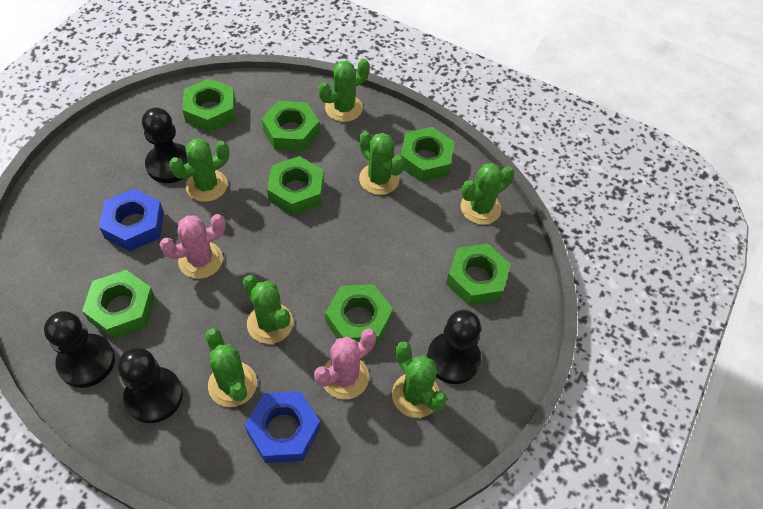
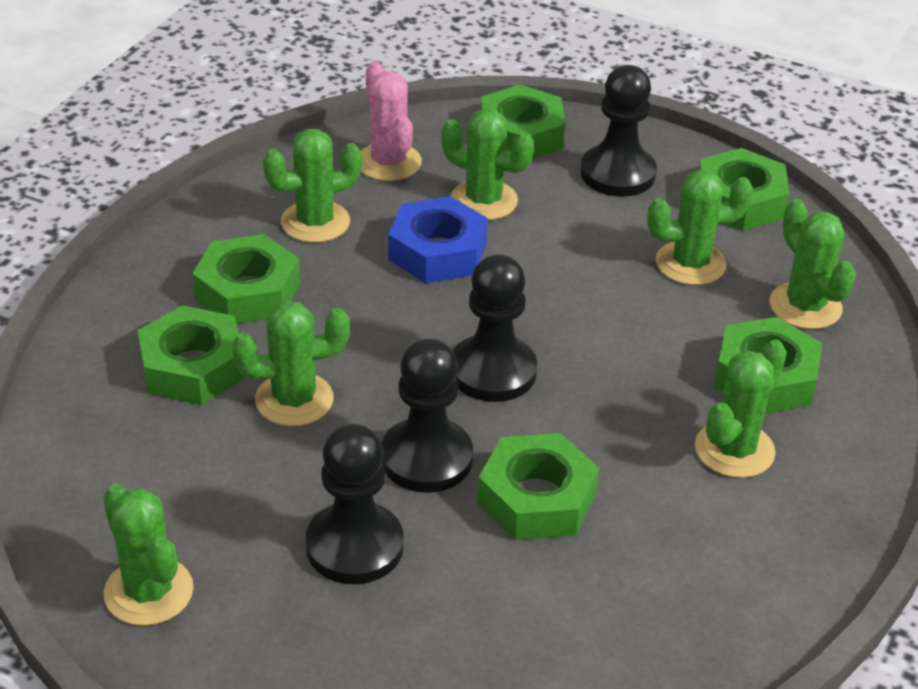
blue nut: 2 -> 1
green nut: 7 -> 6
pink cactus: 2 -> 1

